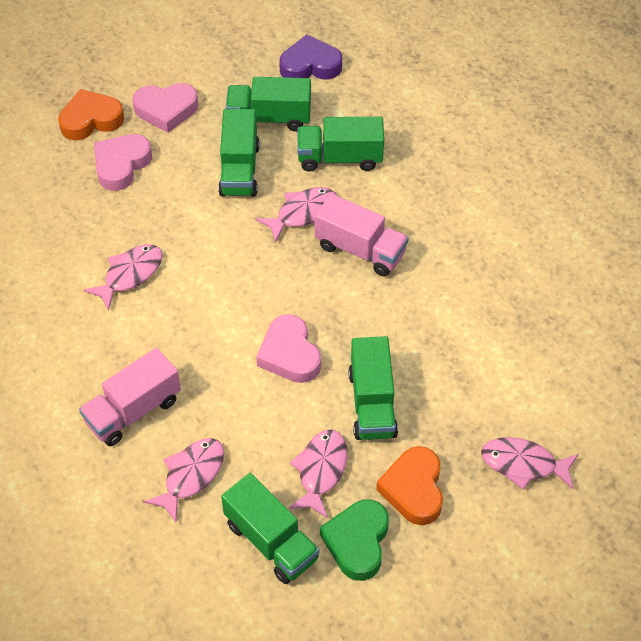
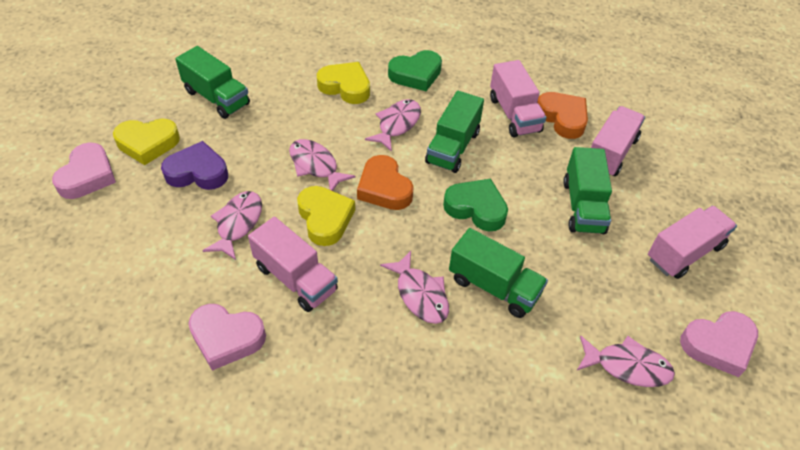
green heart: 1 -> 2
green truck: 5 -> 4
pink truck: 2 -> 4
yellow heart: 0 -> 3

